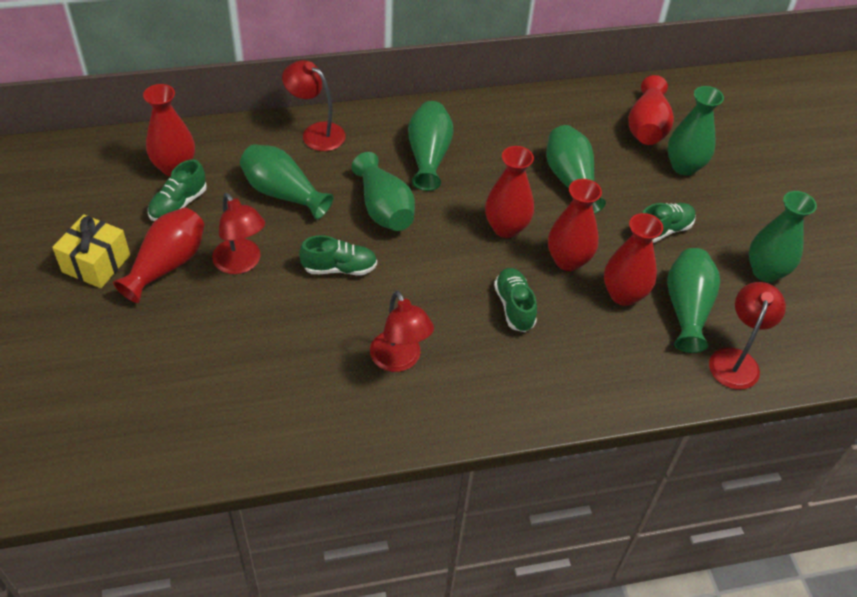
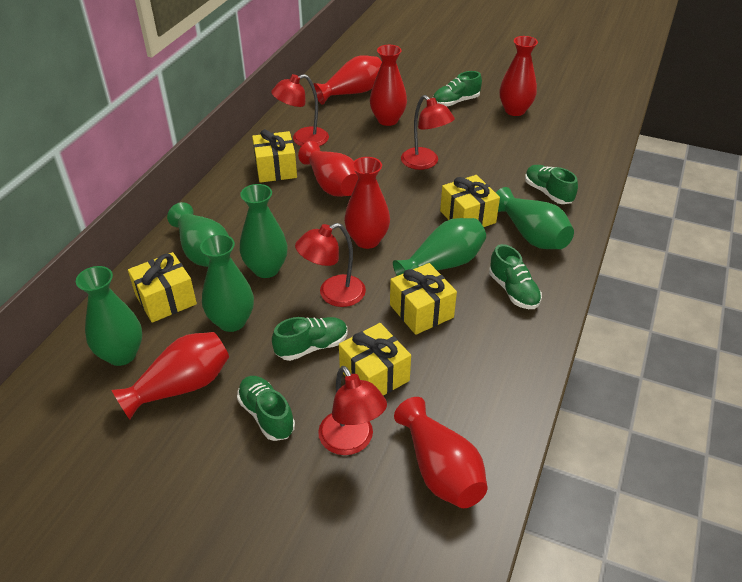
green shoe: 4 -> 5
green vase: 7 -> 6
red vase: 6 -> 7
yellow gift: 1 -> 5

